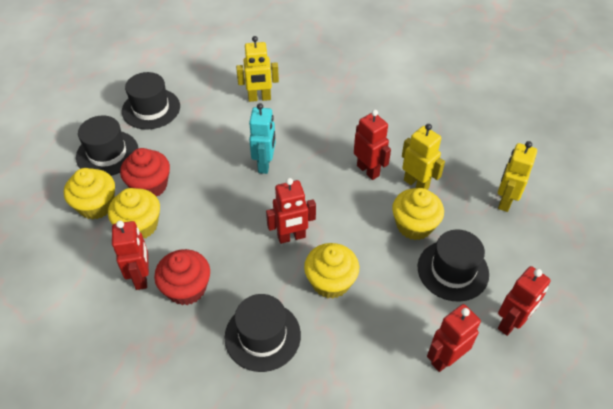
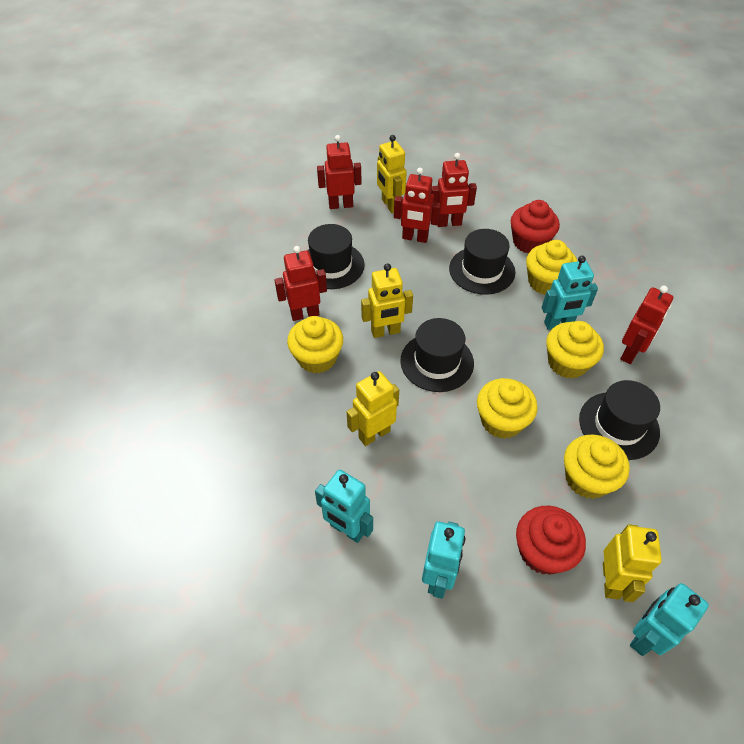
turquoise robot: 1 -> 4
yellow cupcake: 4 -> 5
yellow robot: 3 -> 4

